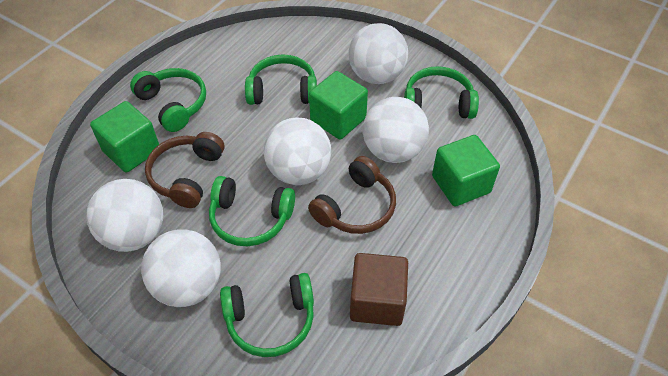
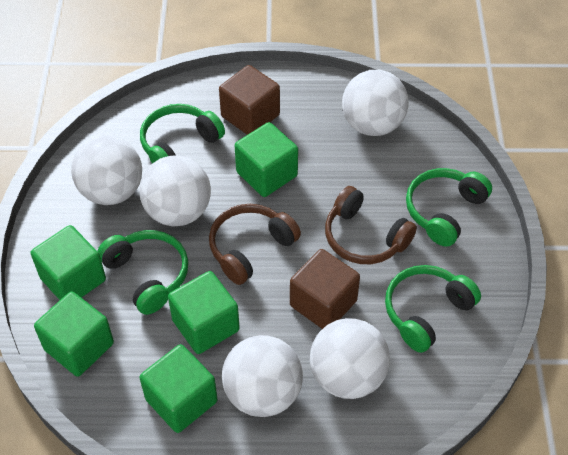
brown cube: 1 -> 2
green cube: 3 -> 5
green headphones: 5 -> 4

